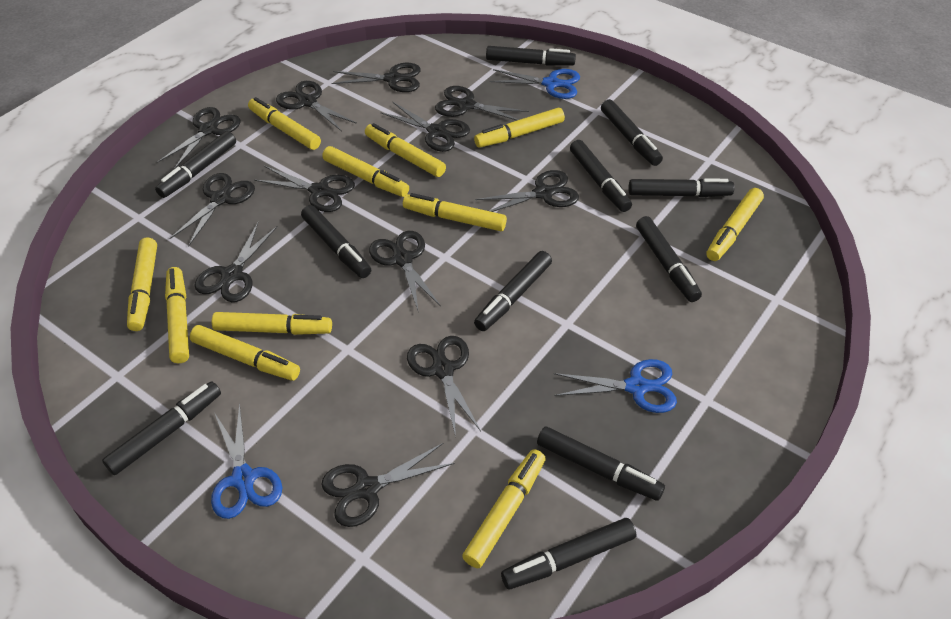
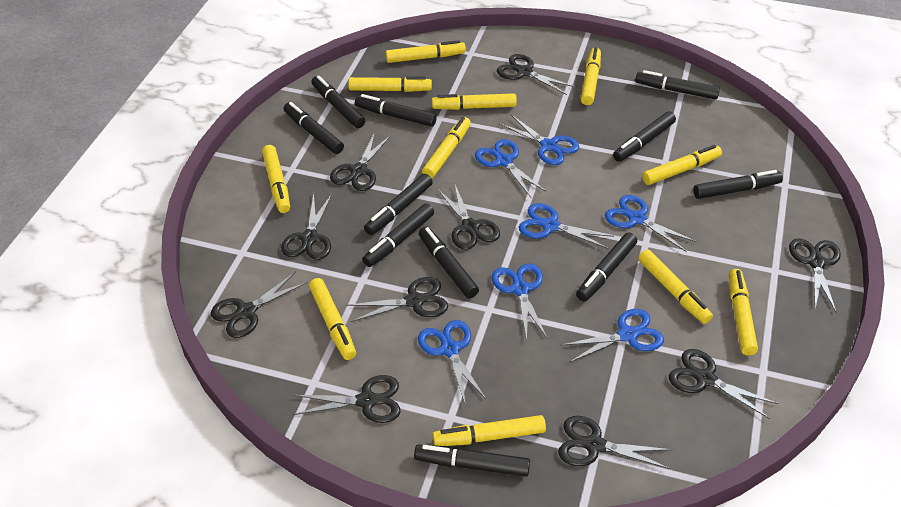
black scissors: 12 -> 10
blue scissors: 3 -> 7

